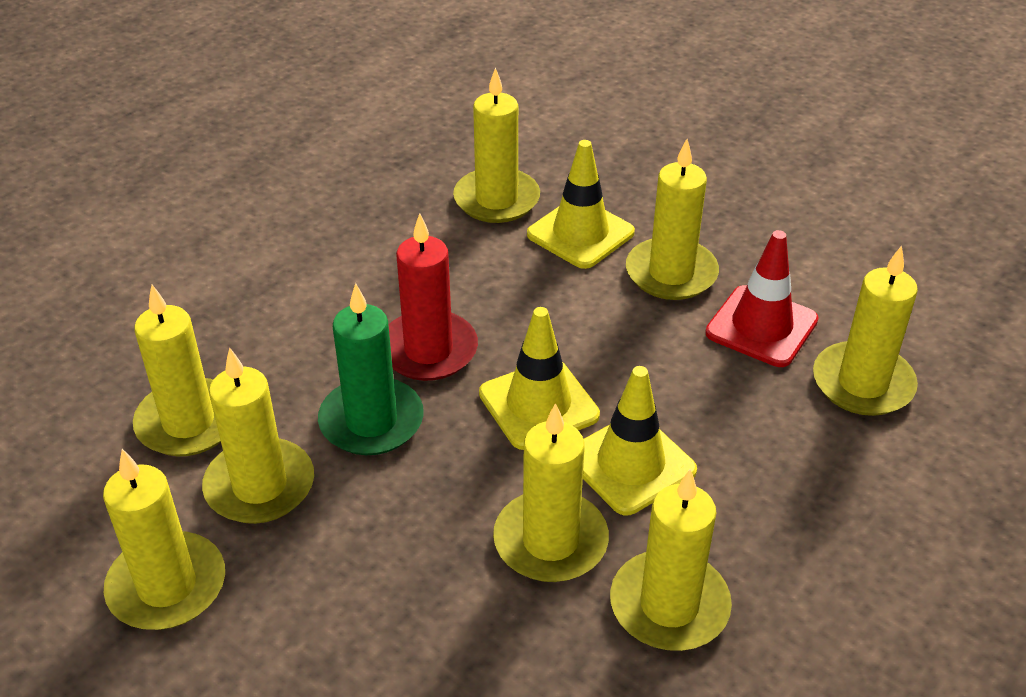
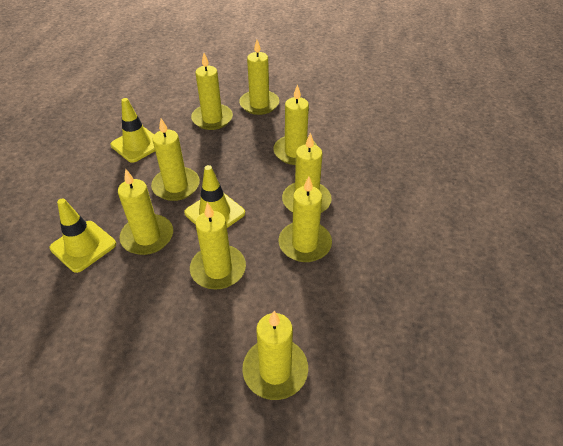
green candle: 1 -> 0
red candle: 1 -> 0
red traffic cone: 1 -> 0
yellow candle: 8 -> 9

